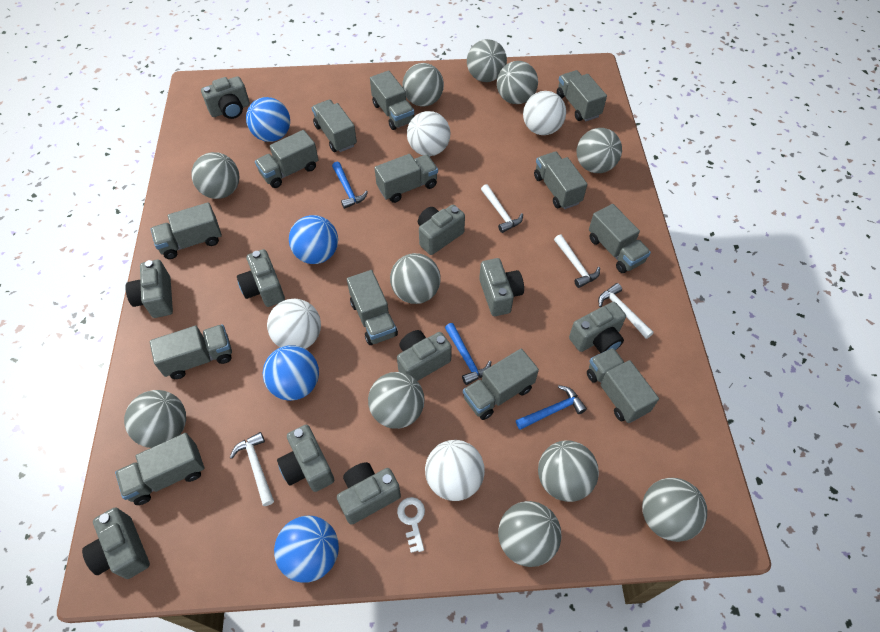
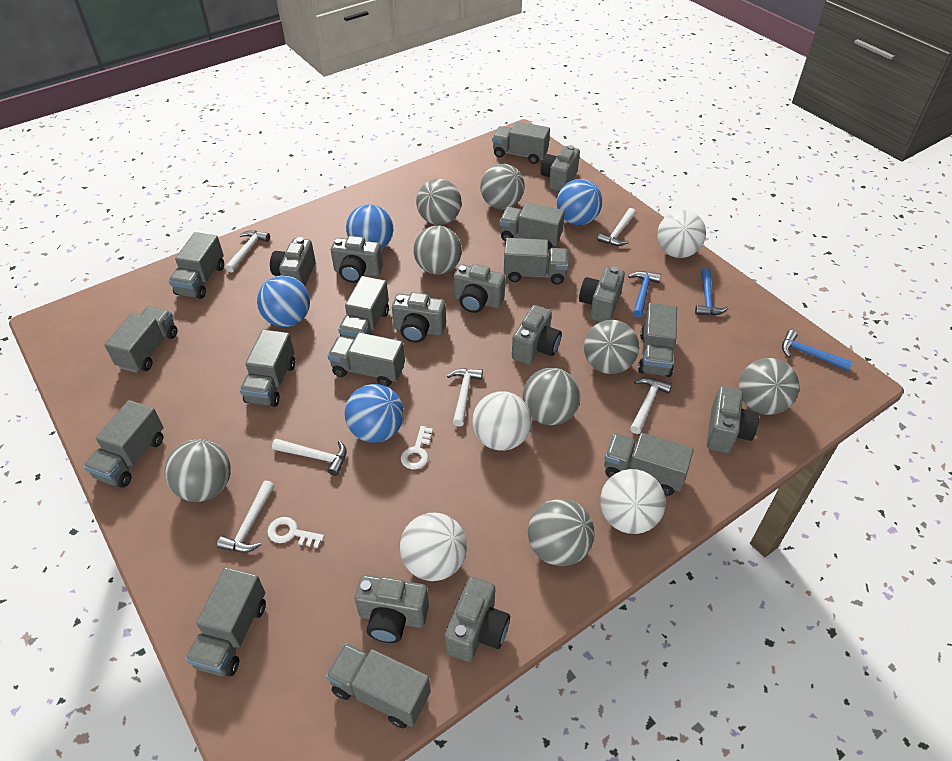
grey ball: 11 -> 8
white hammer: 4 -> 6
white key: 1 -> 2

